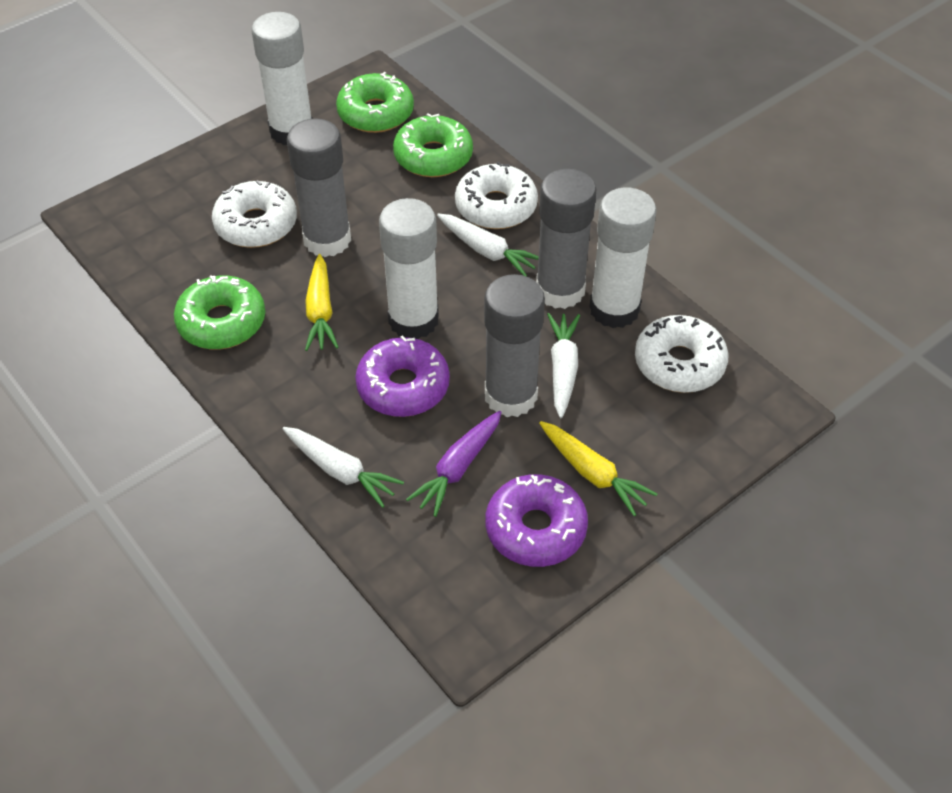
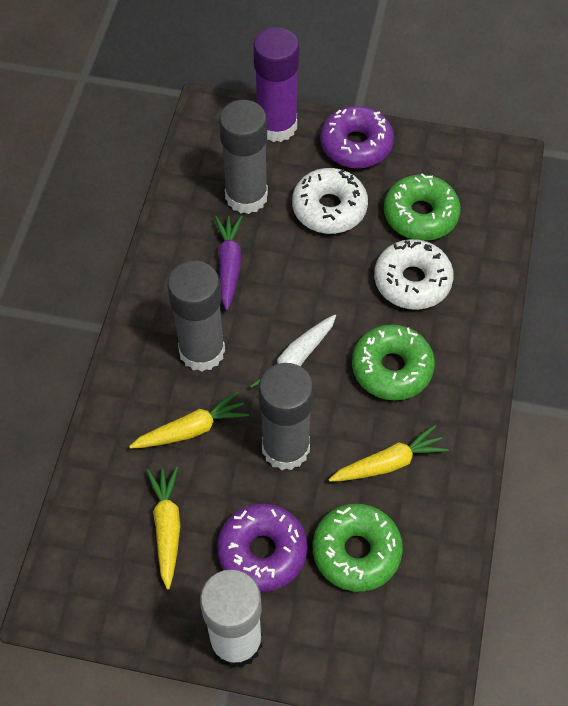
purple glue stick: 0 -> 1
white carrot: 3 -> 1
white donut: 3 -> 2
white glue stick: 3 -> 1
yellow carrot: 2 -> 3

